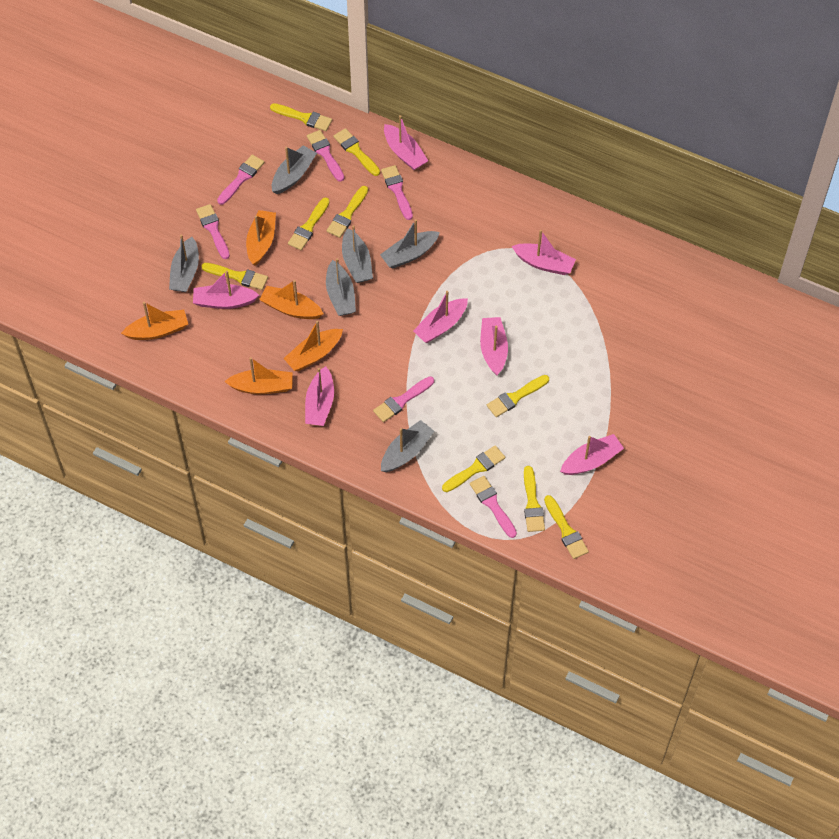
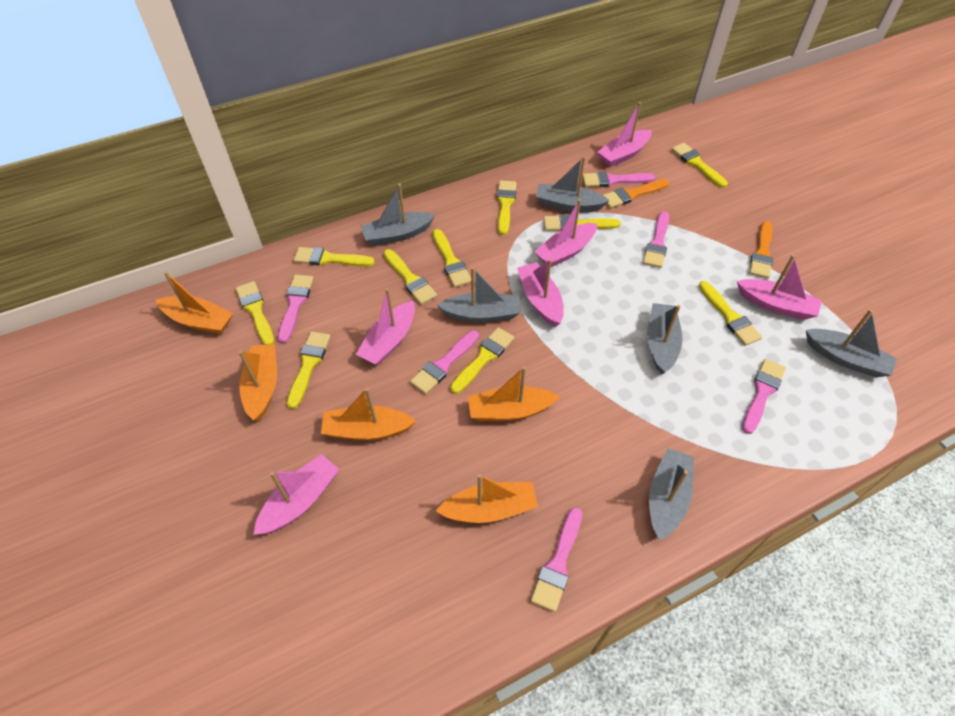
orange brush: 0 -> 2
pink boat: 7 -> 6
yellow brush: 9 -> 10

